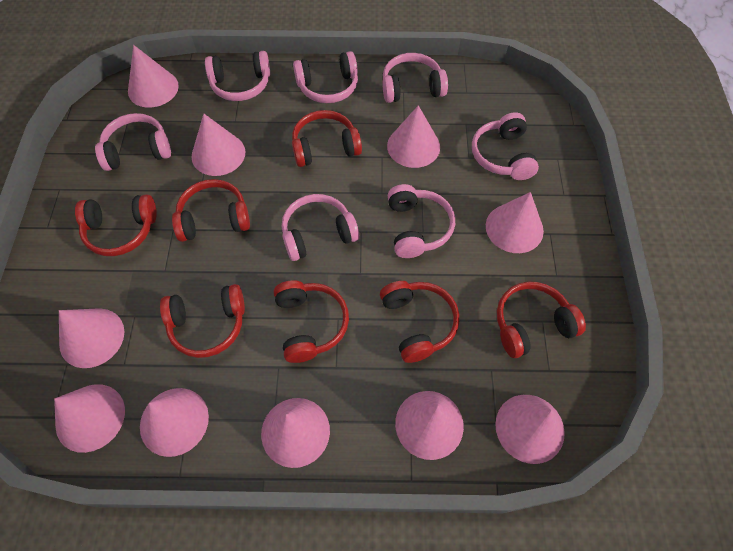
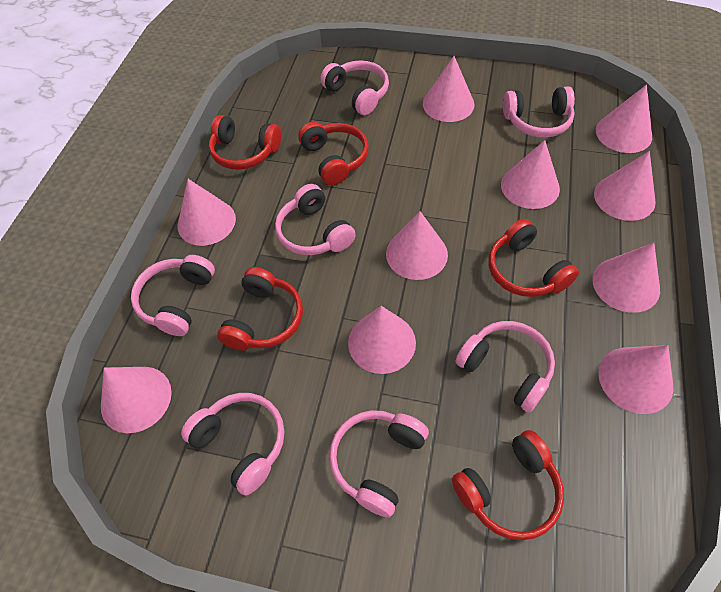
red headphones: 7 -> 5

